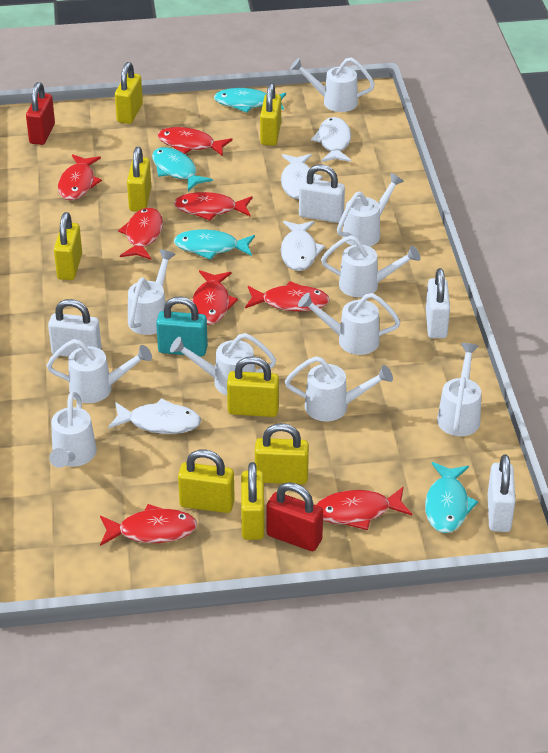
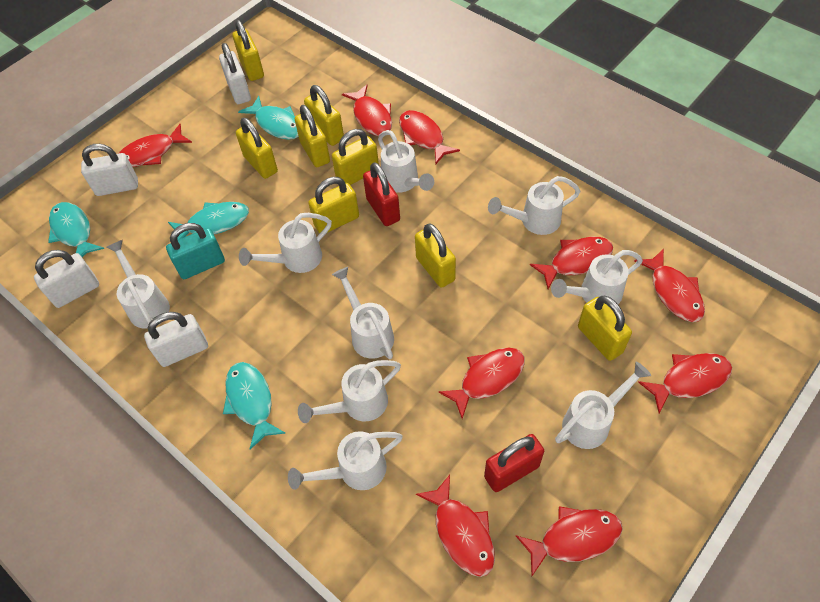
red fish: 8 -> 9
white fish: 4 -> 0
white watering can: 10 -> 9

